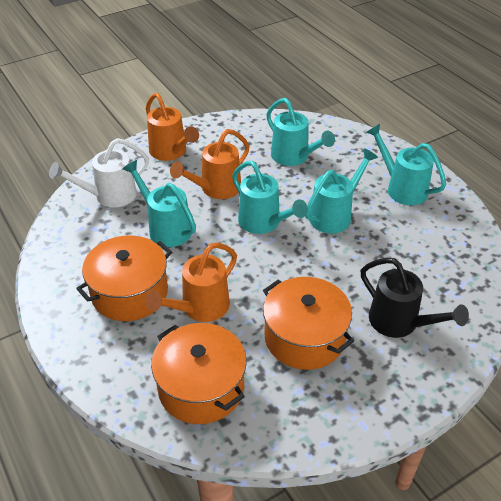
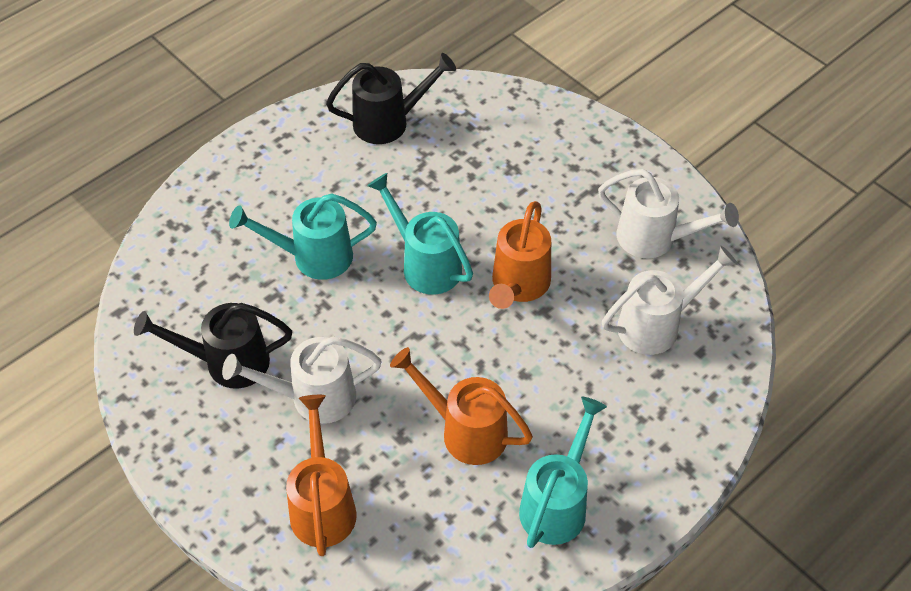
black watering can: 1 -> 2
orange pot: 3 -> 0
turquoise watering can: 5 -> 3
white watering can: 1 -> 3

